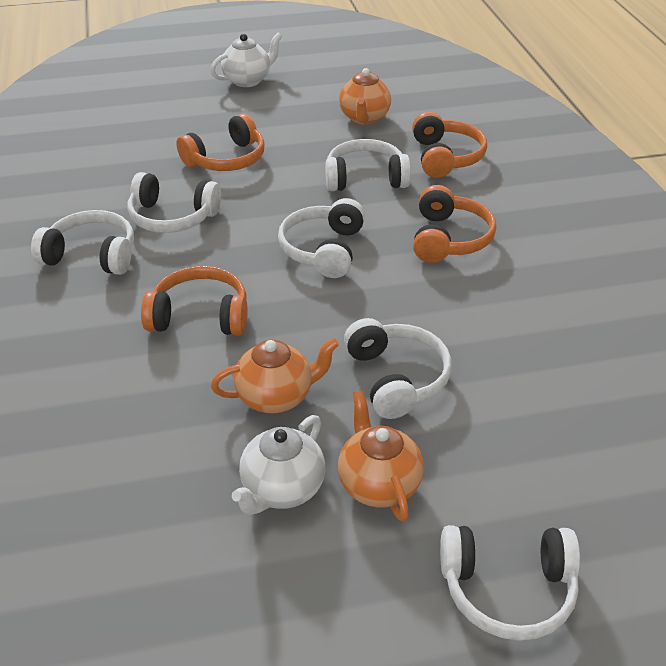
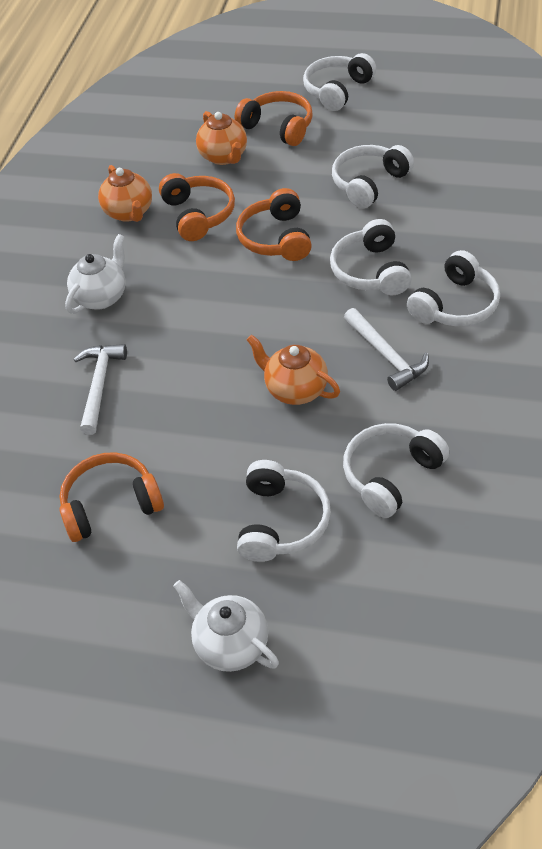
white hammer: 0 -> 2

